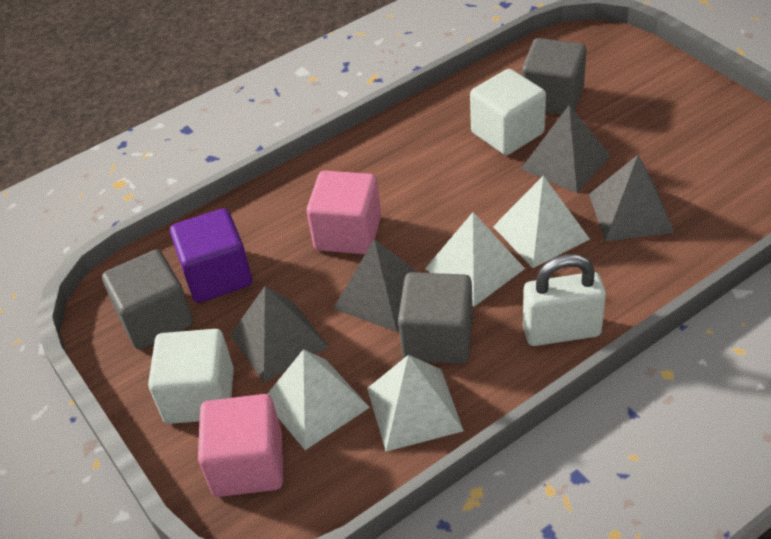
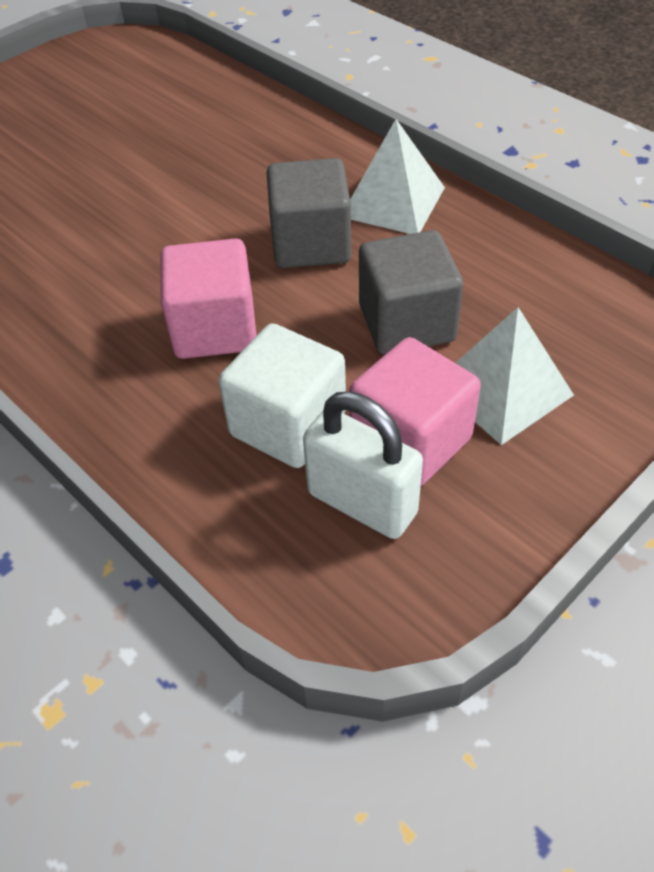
grey cube: 3 -> 2
grey pyramid: 4 -> 0
purple cube: 1 -> 0
white cube: 2 -> 1
white pyramid: 4 -> 2

